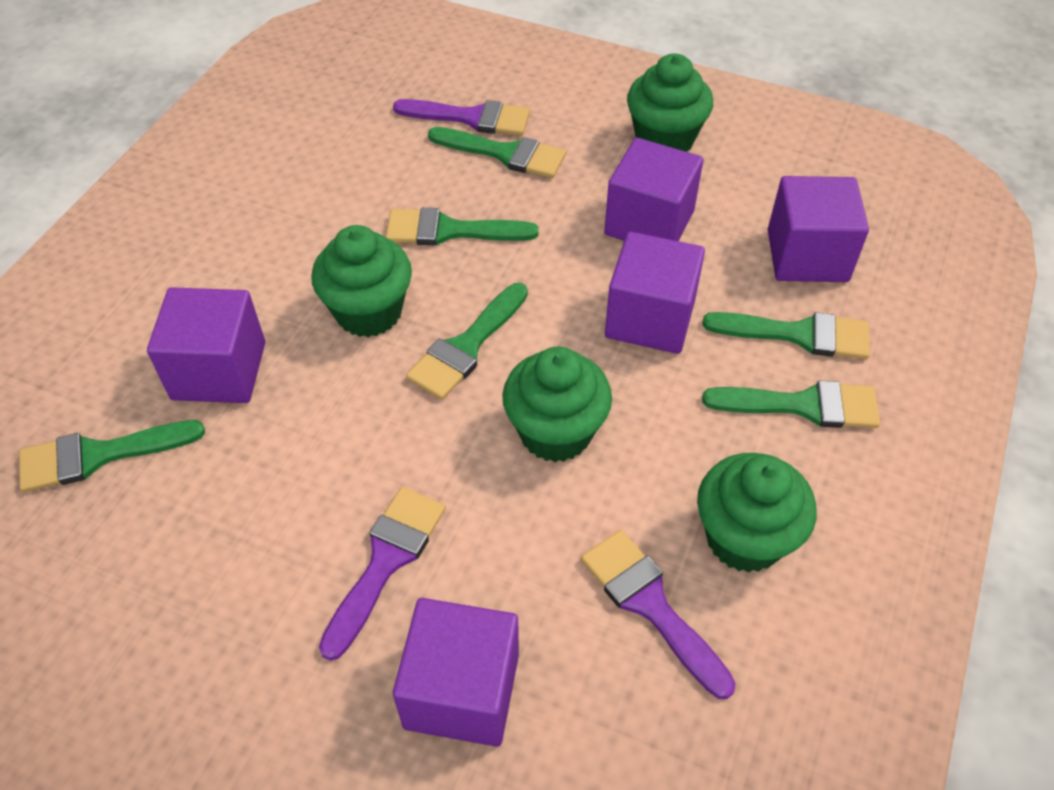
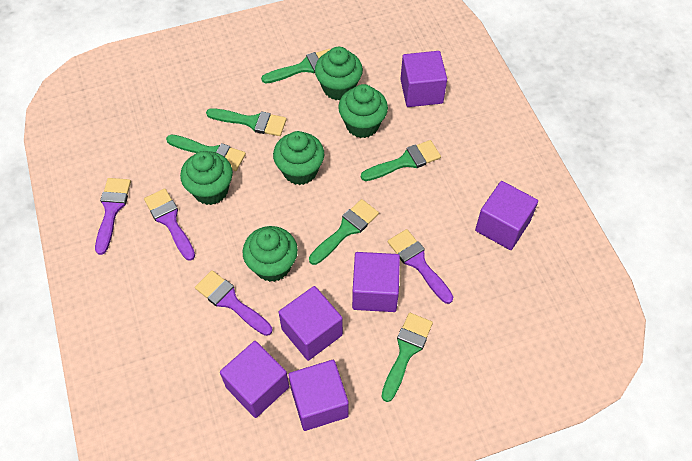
green cupcake: 4 -> 5
purple brush: 3 -> 4
purple cube: 5 -> 6

